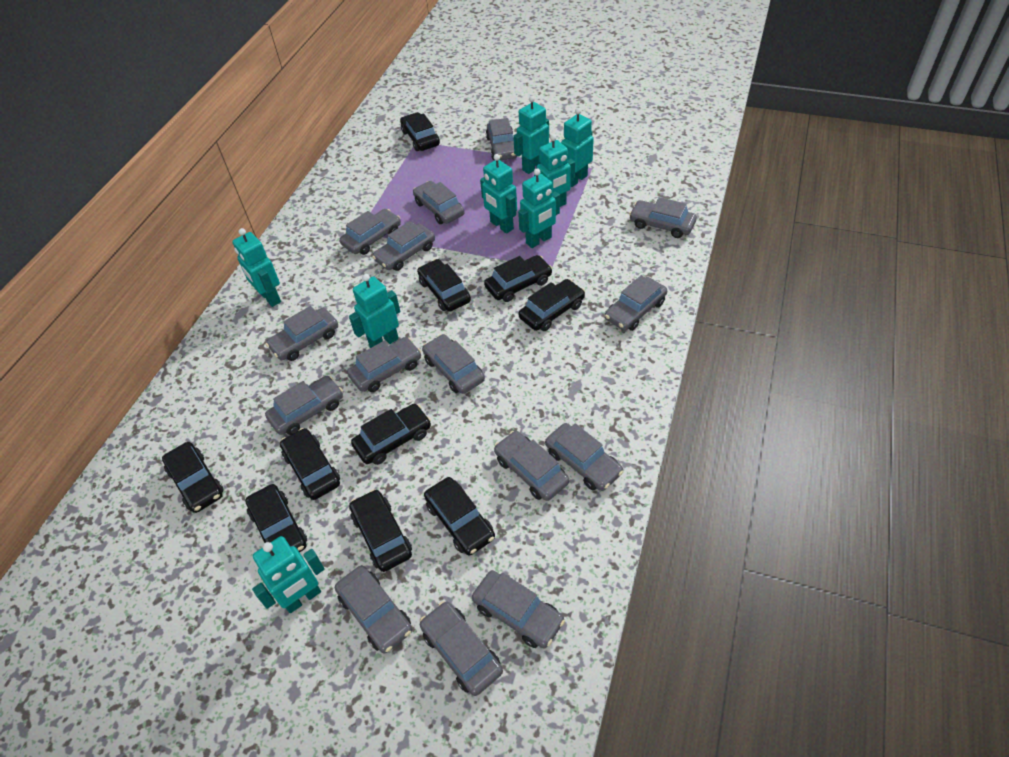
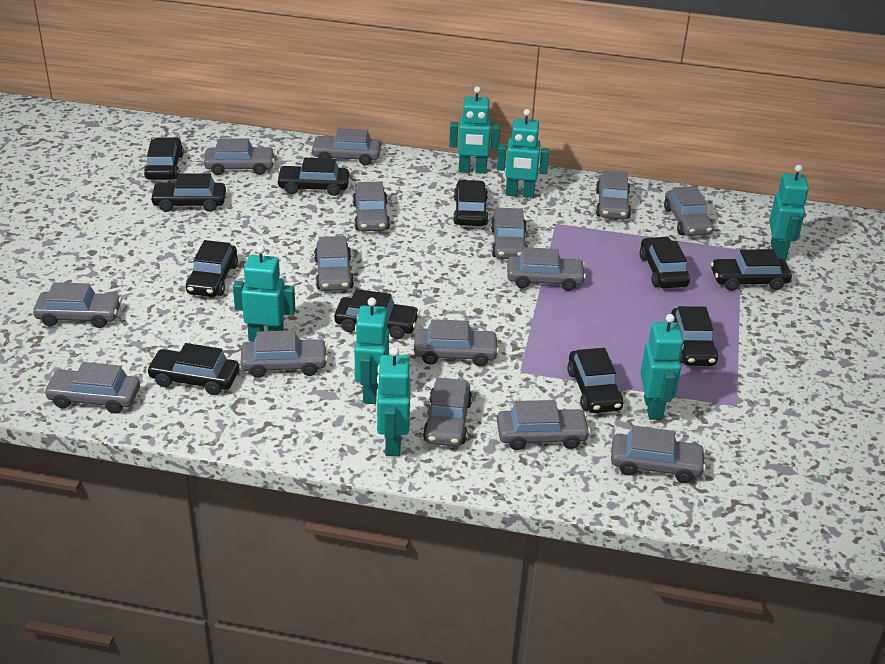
black car: 10 -> 11
turquoise robot: 8 -> 7

